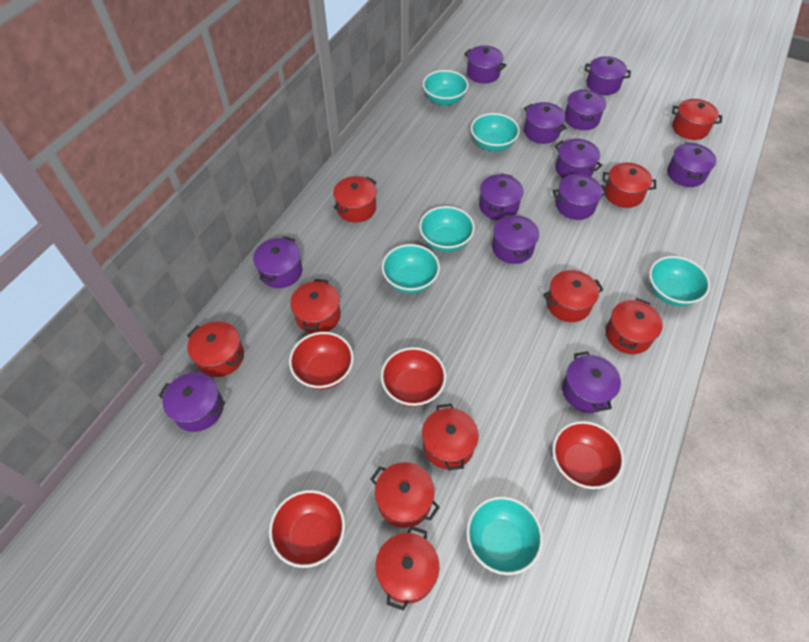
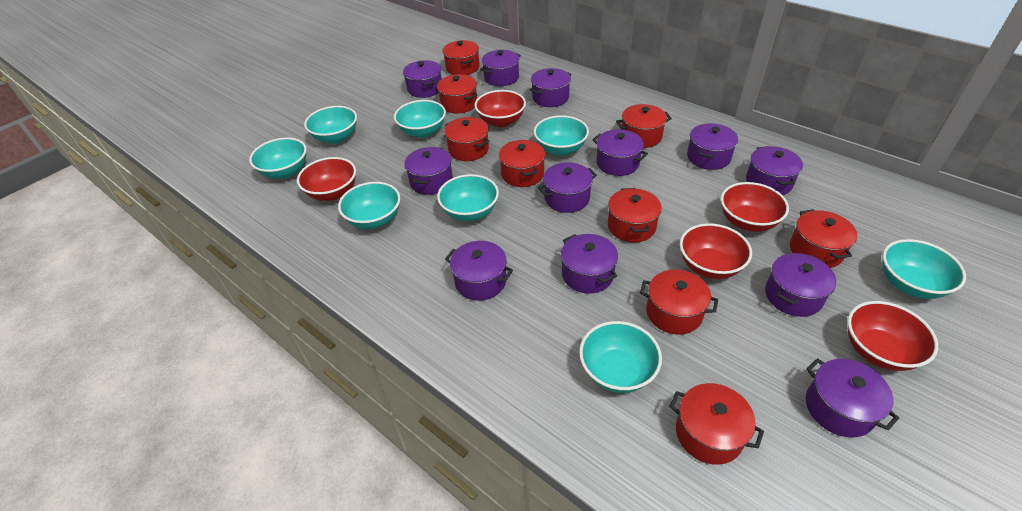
red bowl: 4 -> 5
red pot: 10 -> 9
turquoise bowl: 6 -> 8

